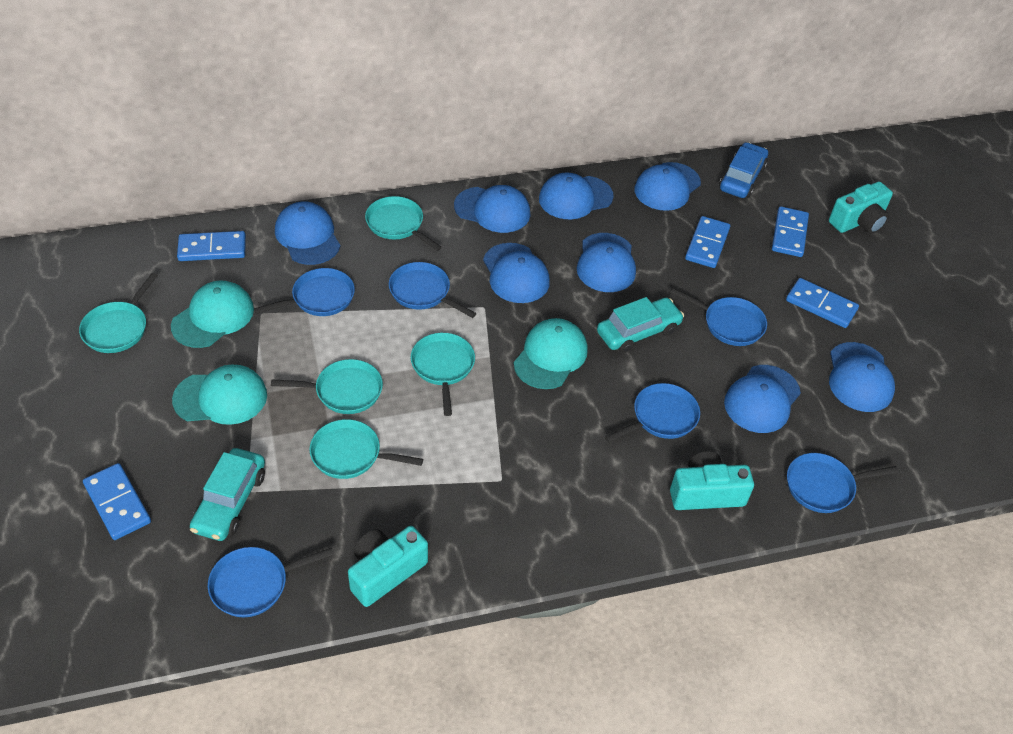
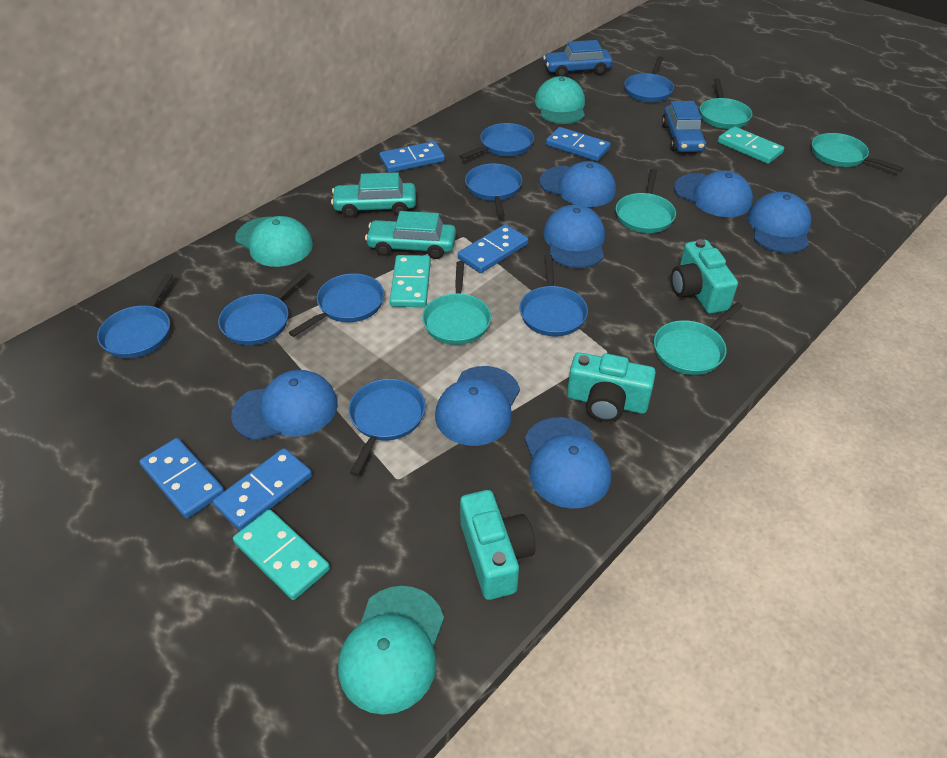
blue cap: 8 -> 7
blue car: 1 -> 2
blue pan: 6 -> 8
turquoise domino: 0 -> 3

